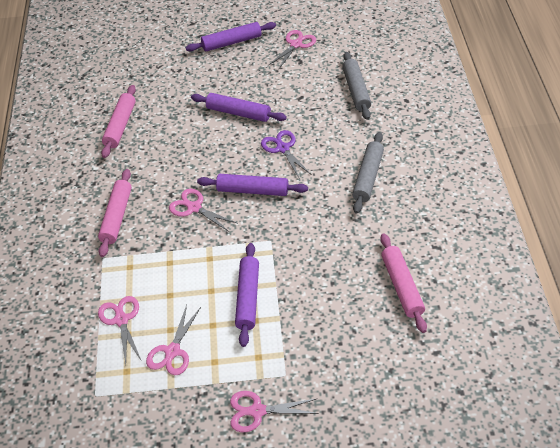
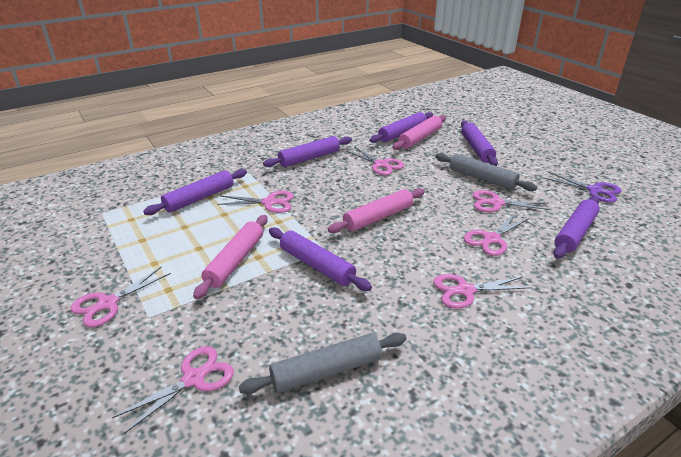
pink scissors: 5 -> 7
purple rolling pin: 4 -> 6

